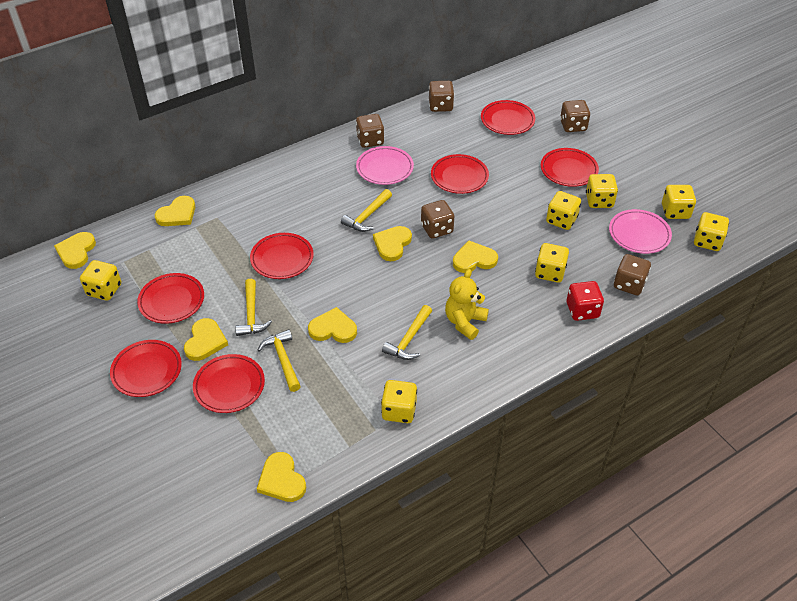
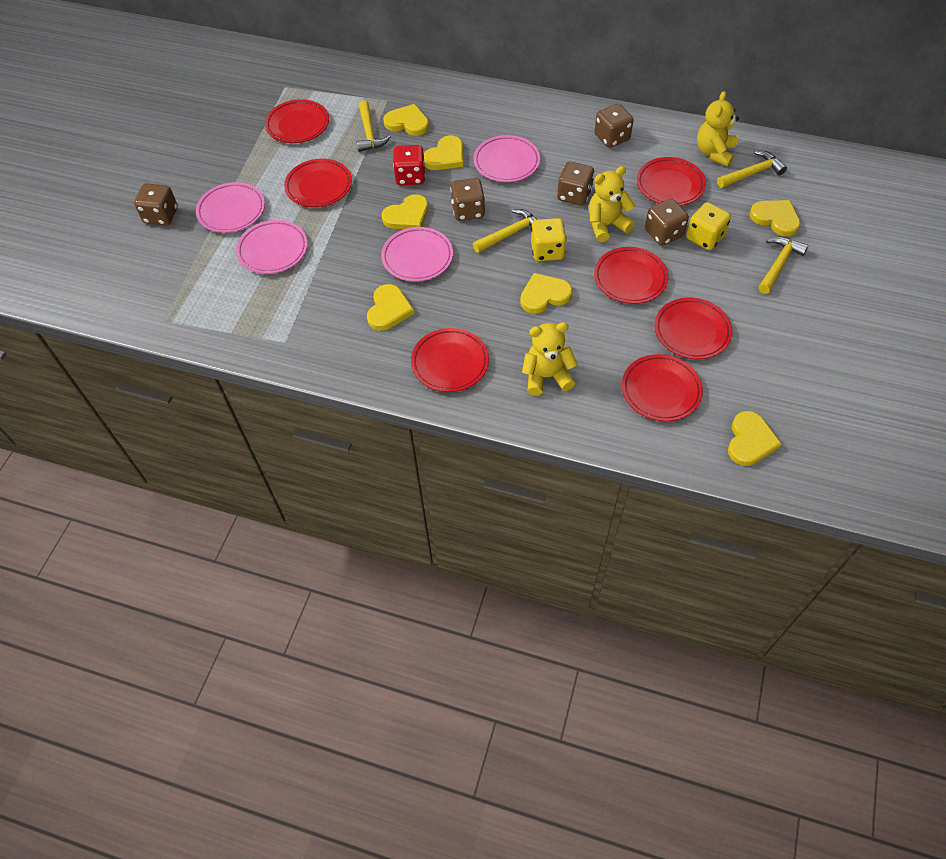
pink plate: 2 -> 4
yellow dice: 7 -> 2
yellow teddy bear: 1 -> 3

